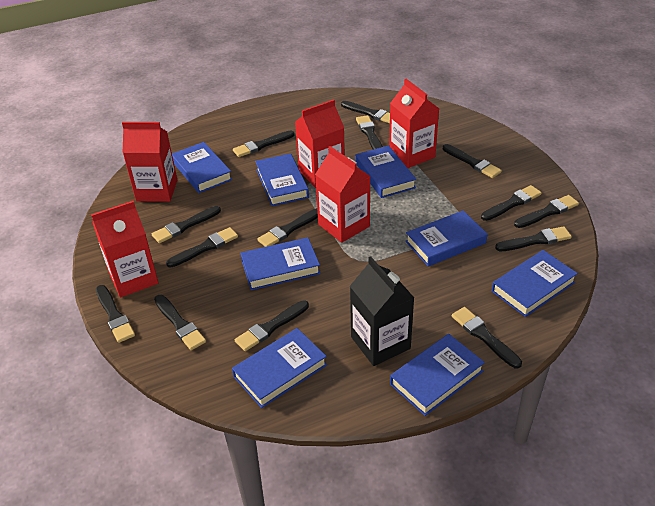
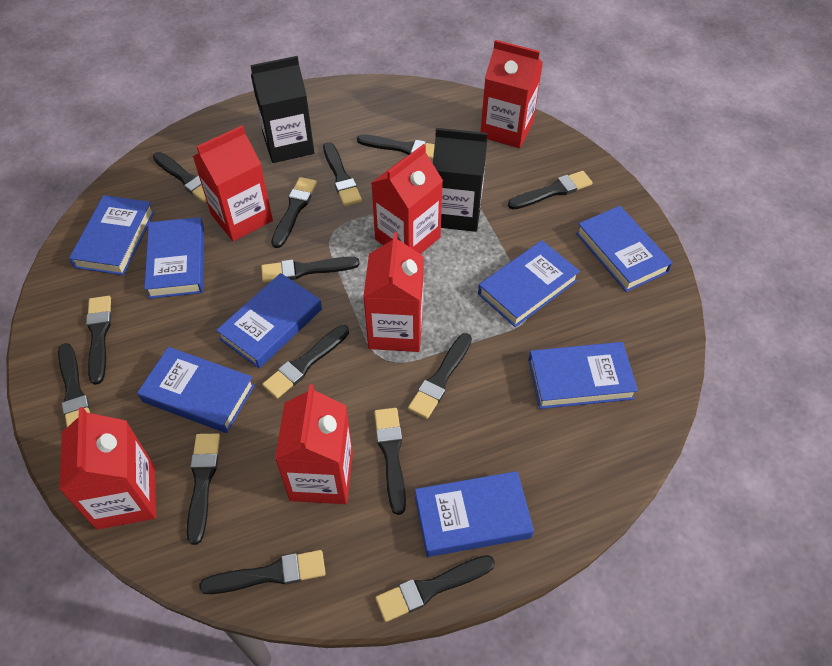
black carton: 1 -> 2
red carton: 5 -> 6

